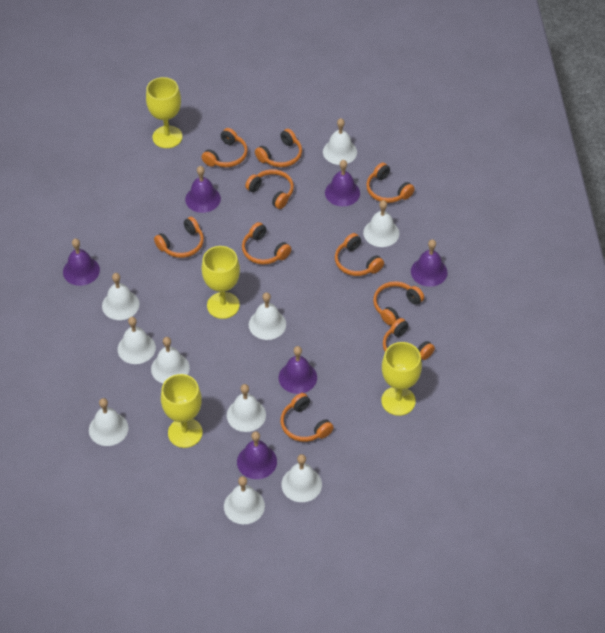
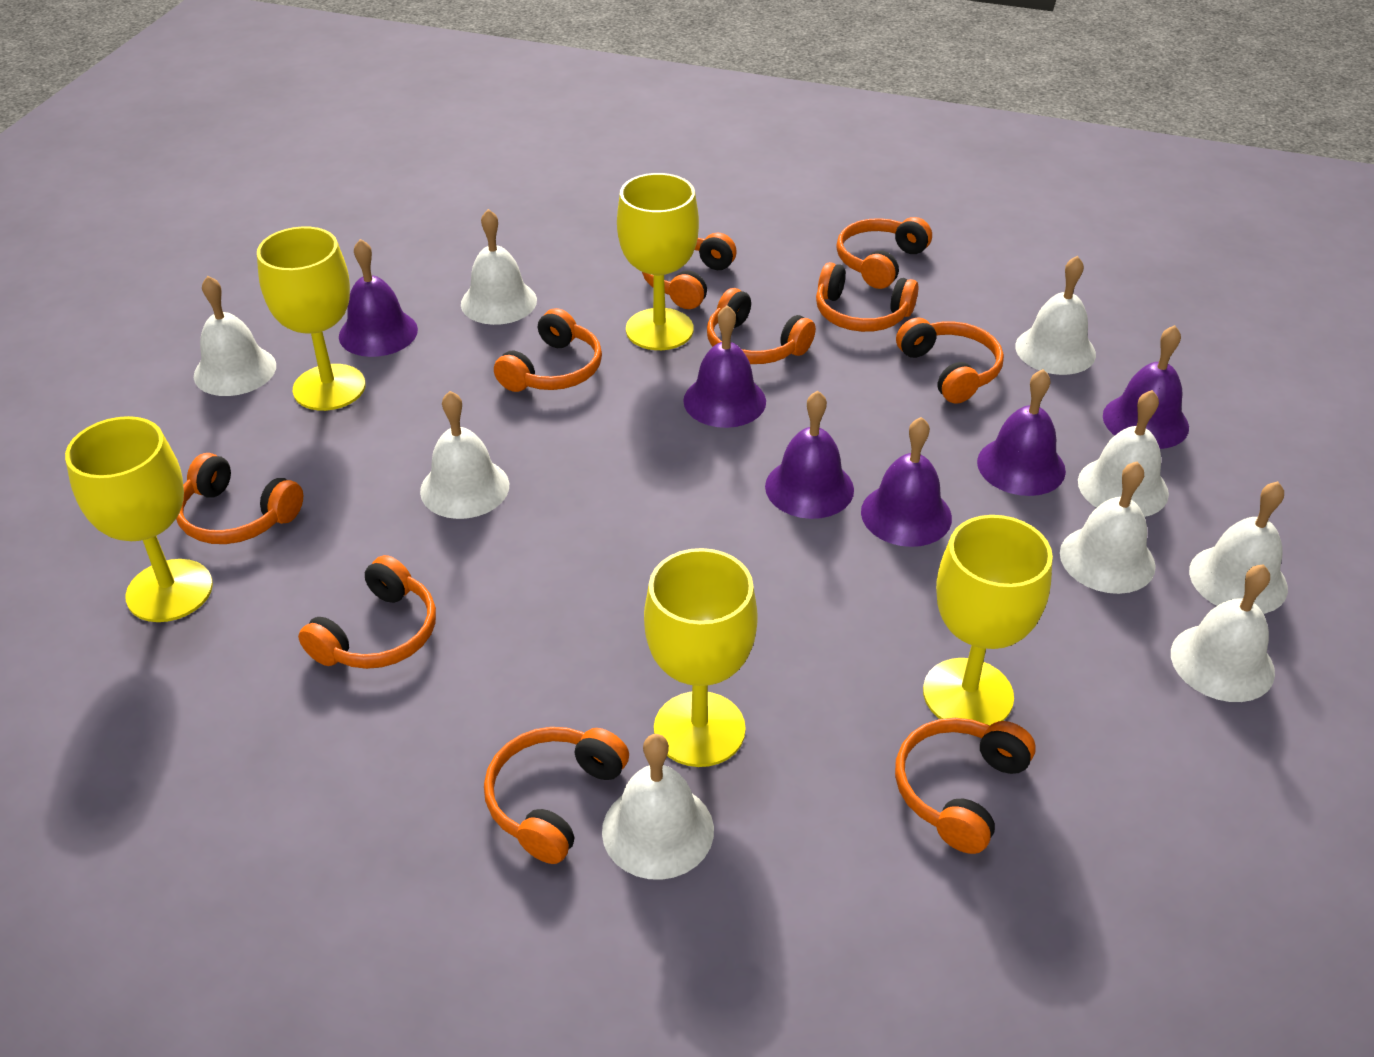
white bell: 10 -> 9
yellow goblet: 4 -> 5

